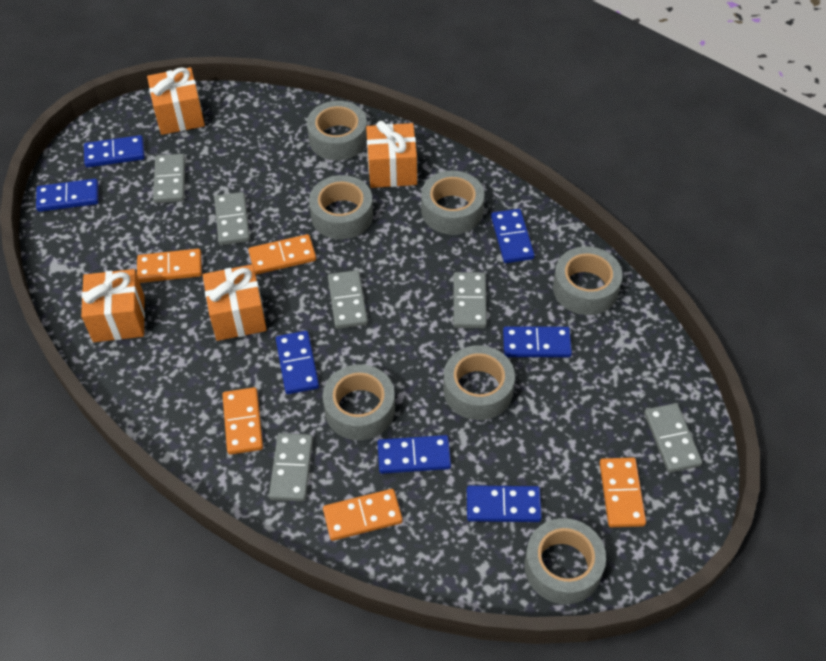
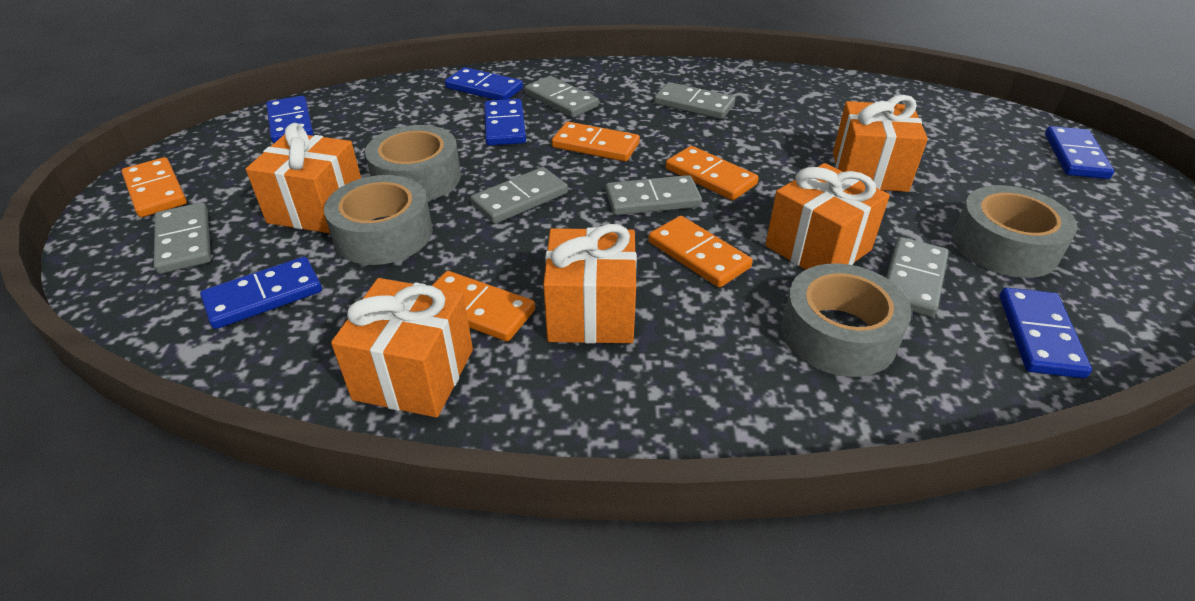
blue domino: 7 -> 6
grey tape: 7 -> 4
orange gift: 4 -> 5

